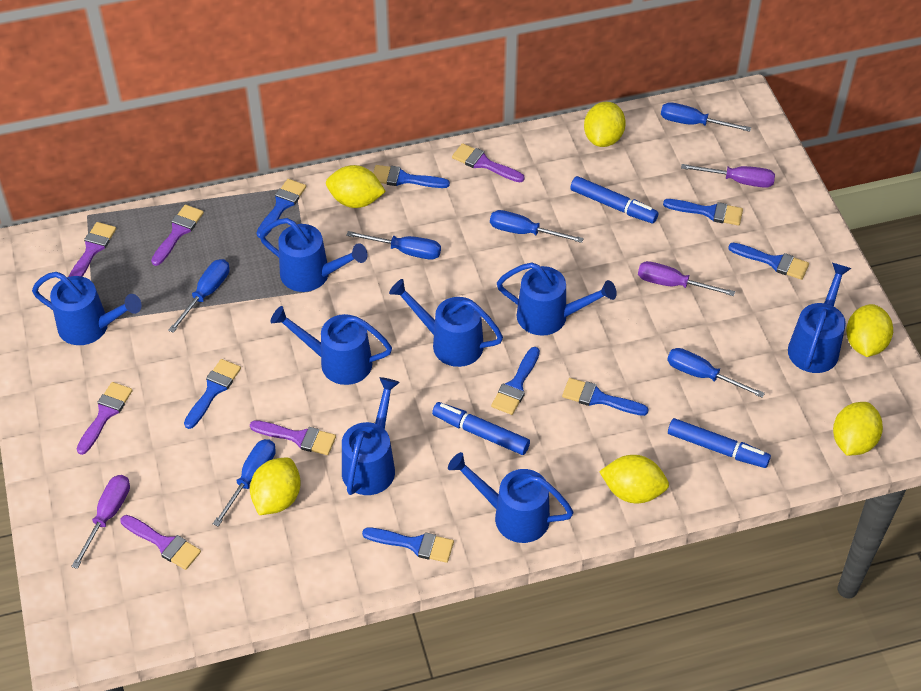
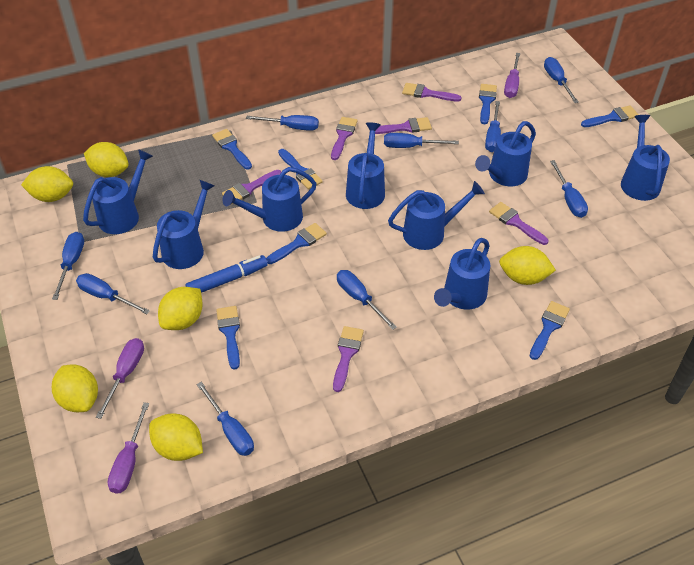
blue brush: 8 -> 7
blue marker: 3 -> 1
blue screwdriver: 6 -> 9

